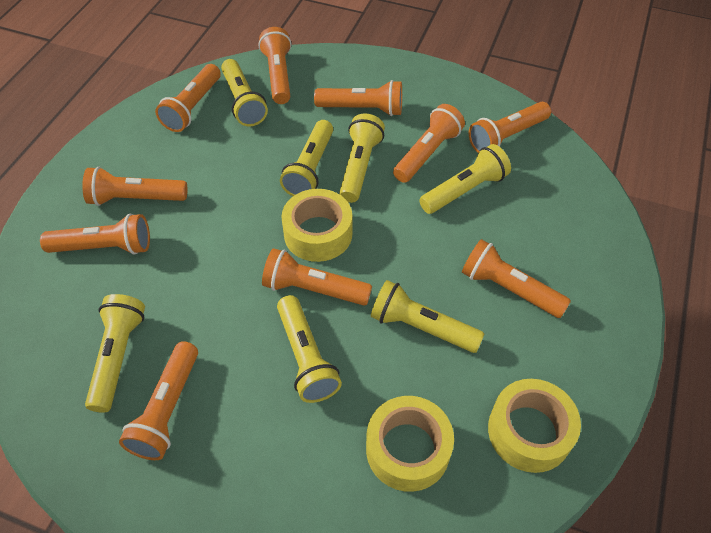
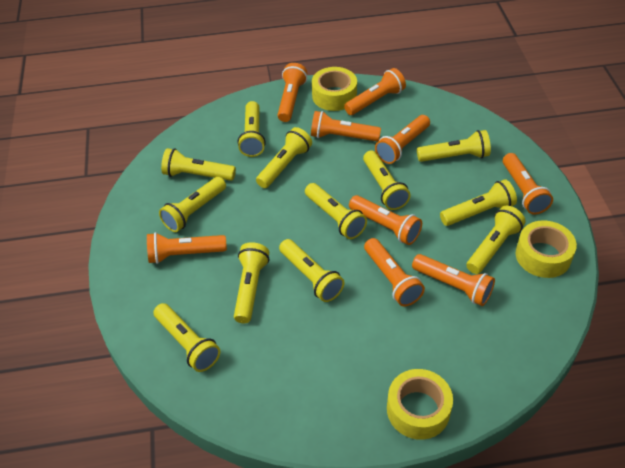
orange flashlight: 10 -> 9
yellow flashlight: 7 -> 12

